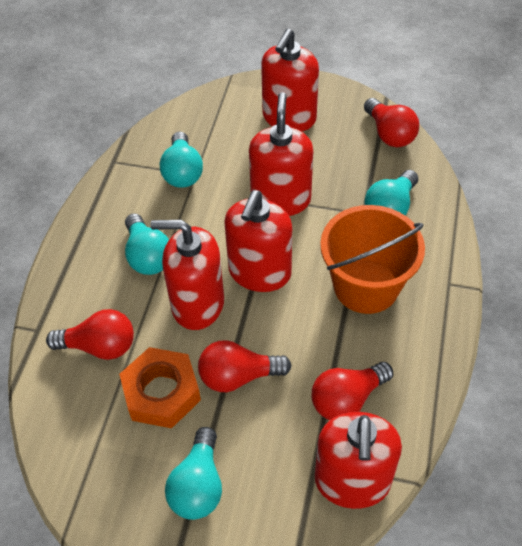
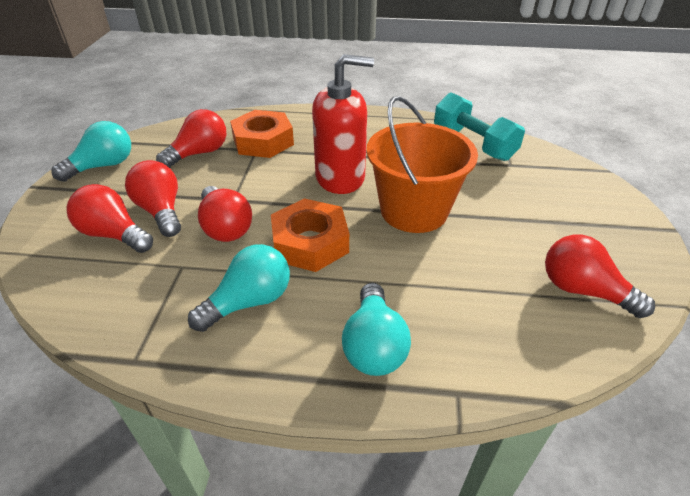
orange nut: 1 -> 2
red light bulb: 4 -> 5
red soap dispenser: 5 -> 1
turquoise dumbbell: 0 -> 1
turquoise light bulb: 4 -> 3

